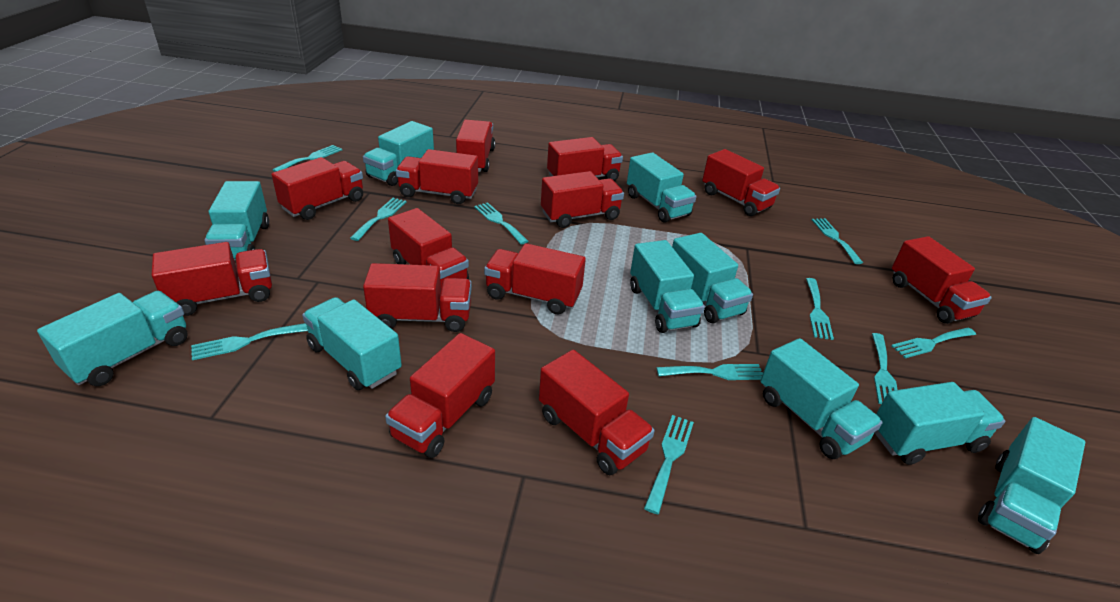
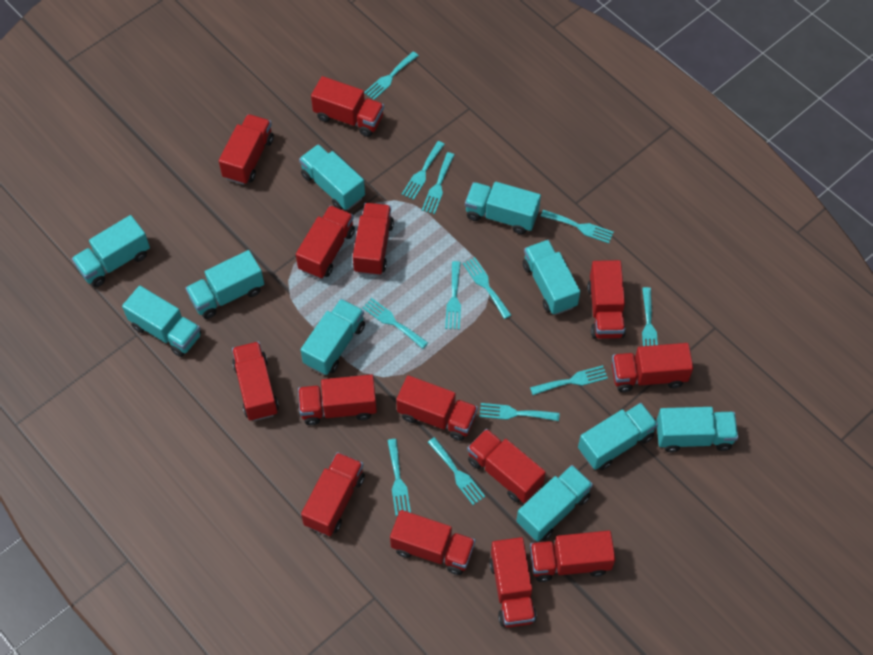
red truck: 13 -> 14
turquoise fork: 10 -> 12

